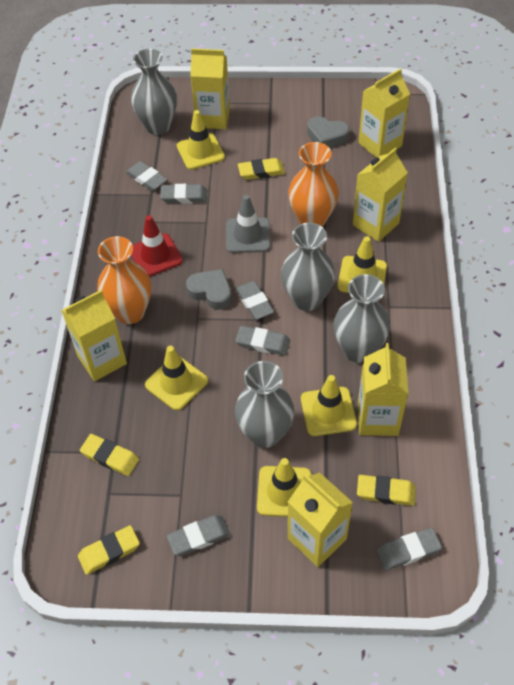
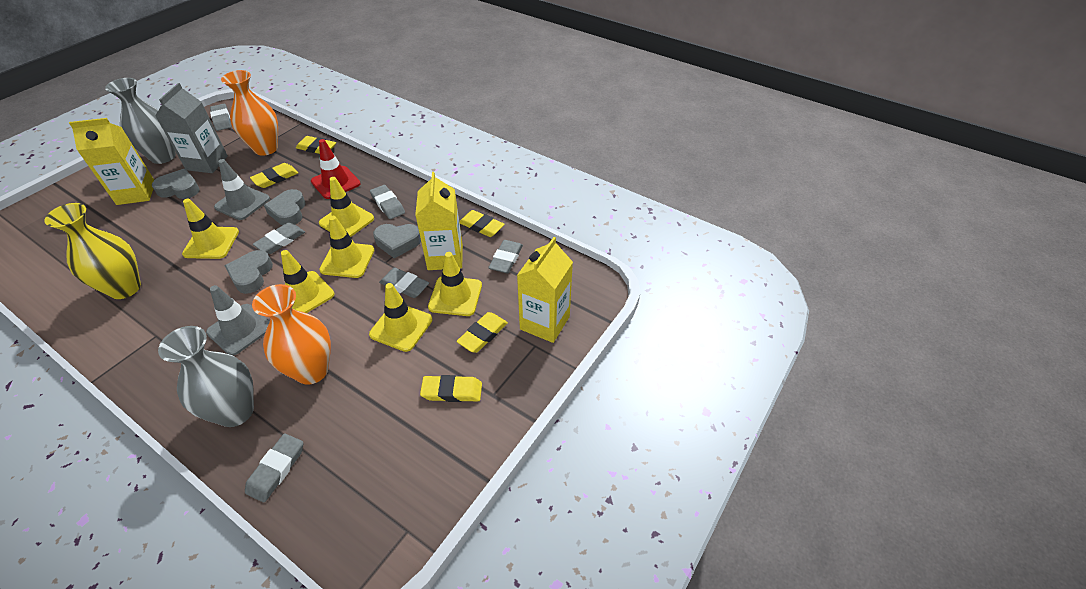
grey carton: 0 -> 1
grey heart: 2 -> 4
grey traffic cone: 1 -> 2
grey vase: 4 -> 2
yellow carton: 6 -> 3
yellow eraser: 4 -> 5
yellow traffic cone: 5 -> 6
yellow vase: 0 -> 1

